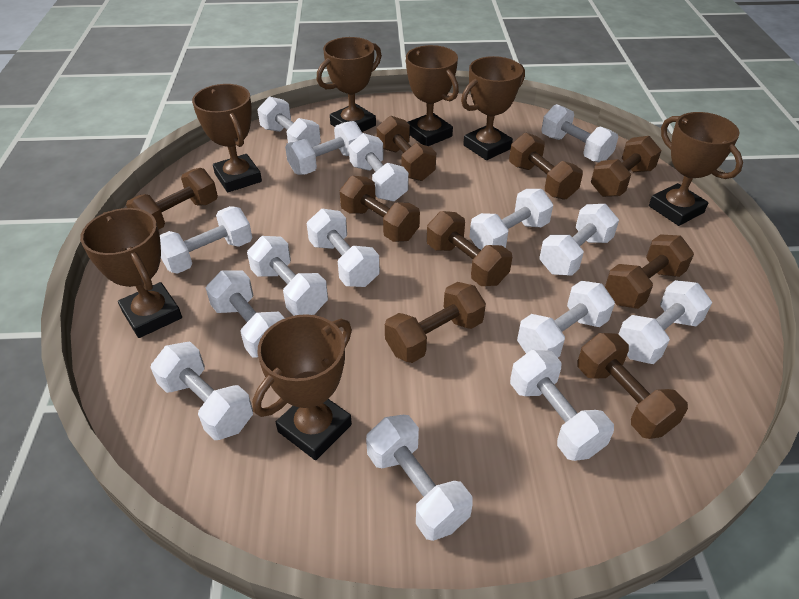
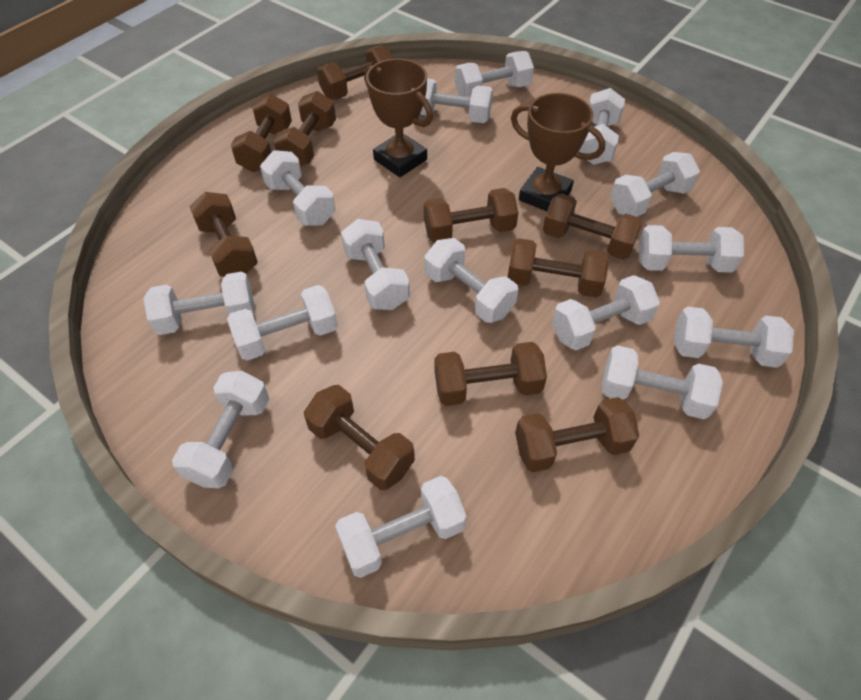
brown dumbbell: 9 -> 10
brown trophy: 7 -> 2

